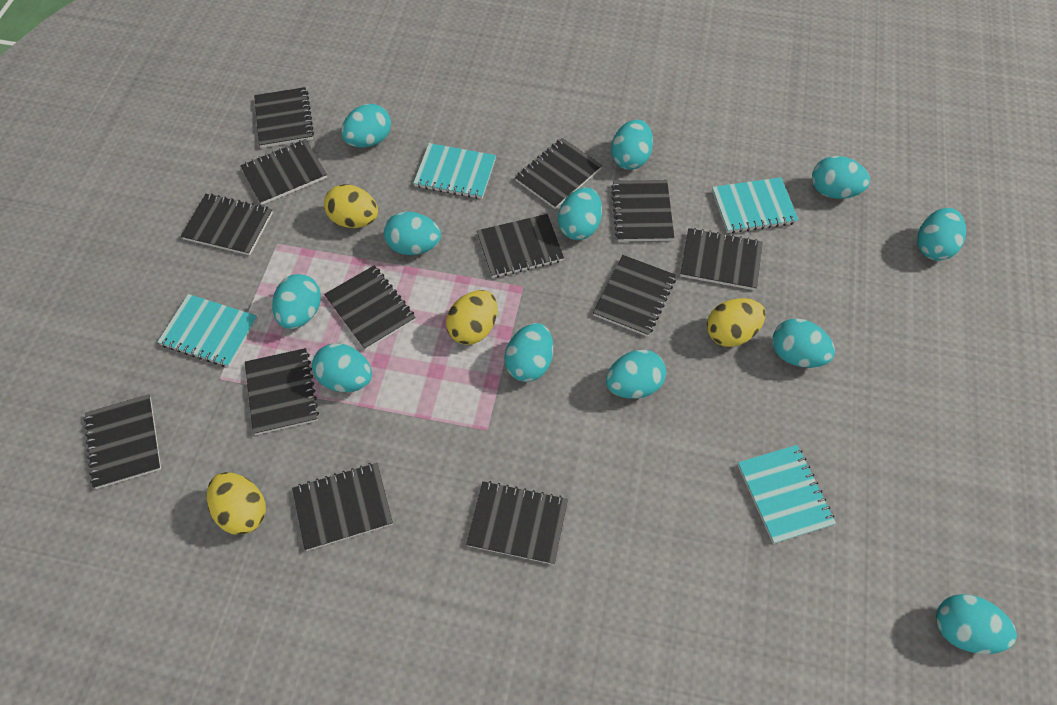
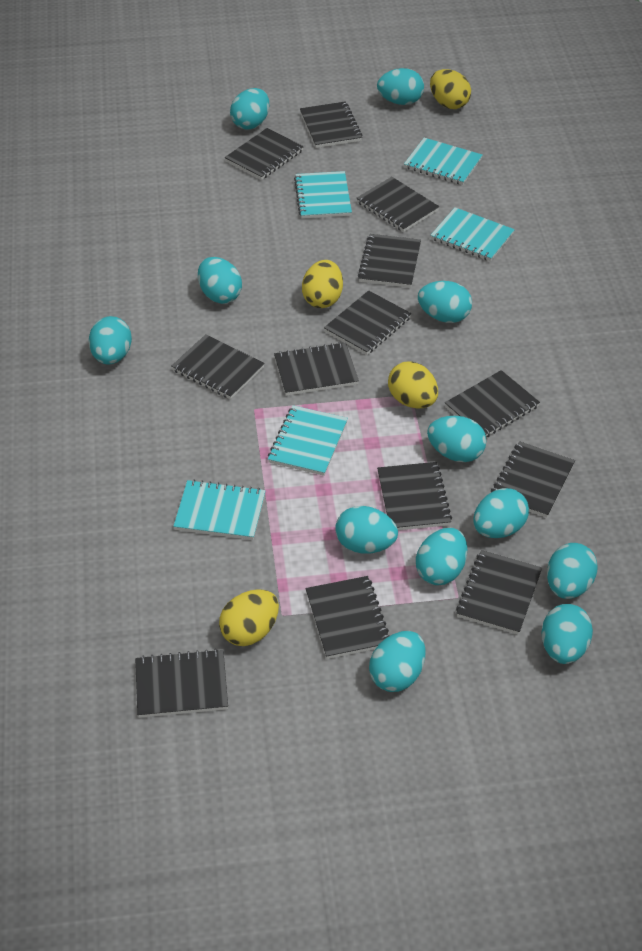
turquoise notebook: 4 -> 5

